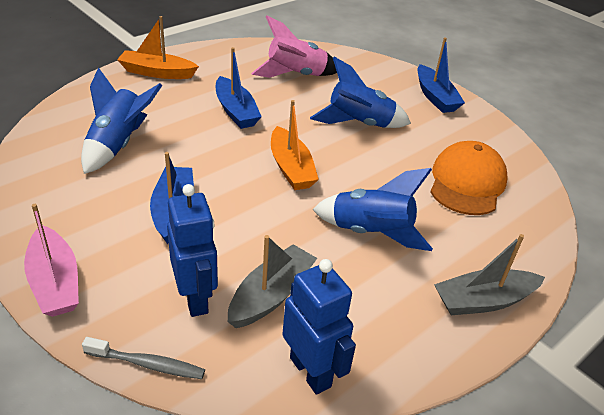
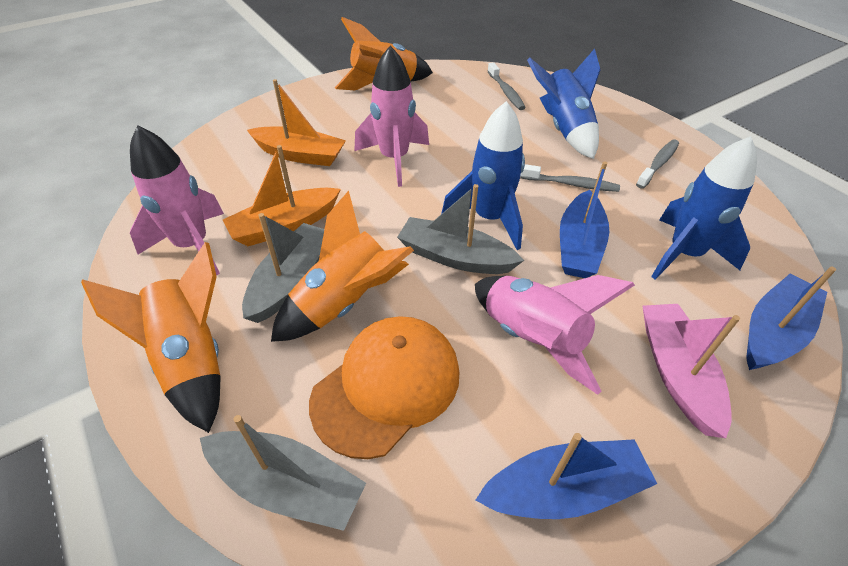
blue robot: 2 -> 0
grey boat: 2 -> 3
grey toothbrush: 1 -> 3
orange rocket: 0 -> 3
pink rocket: 1 -> 3

